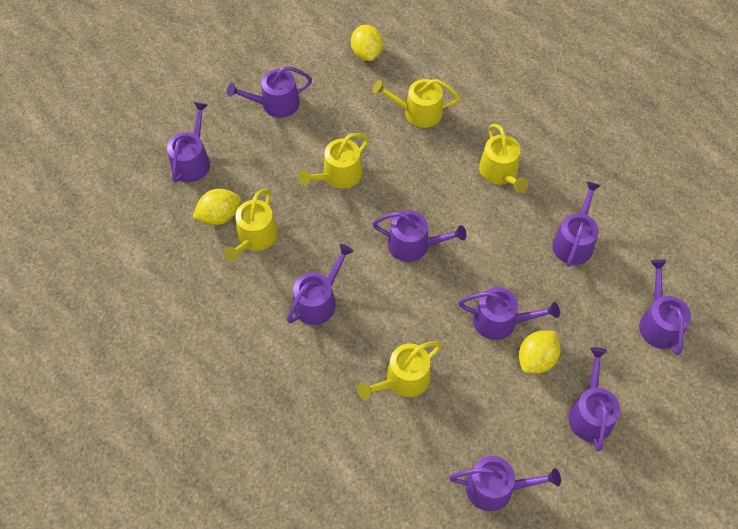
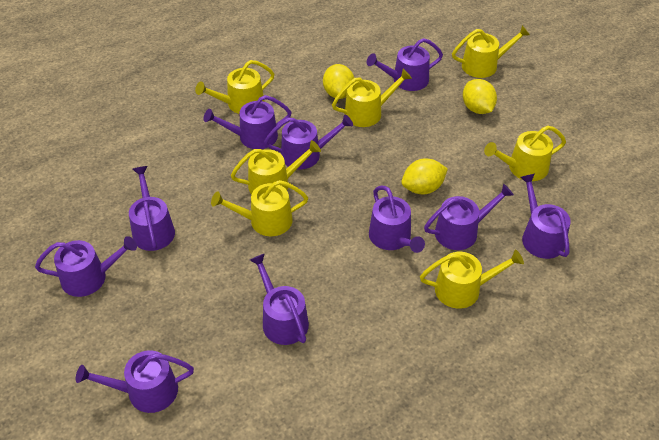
purple watering can: 9 -> 10
yellow watering can: 5 -> 7

